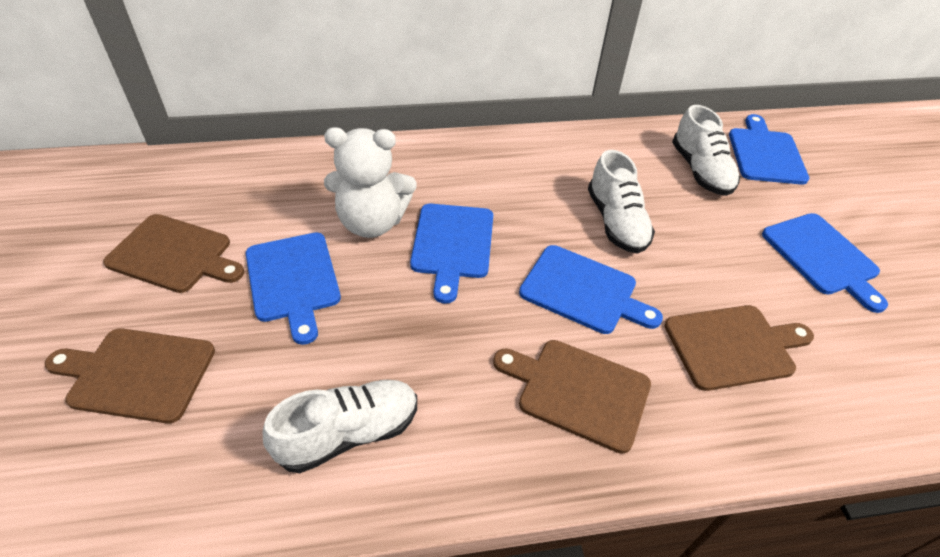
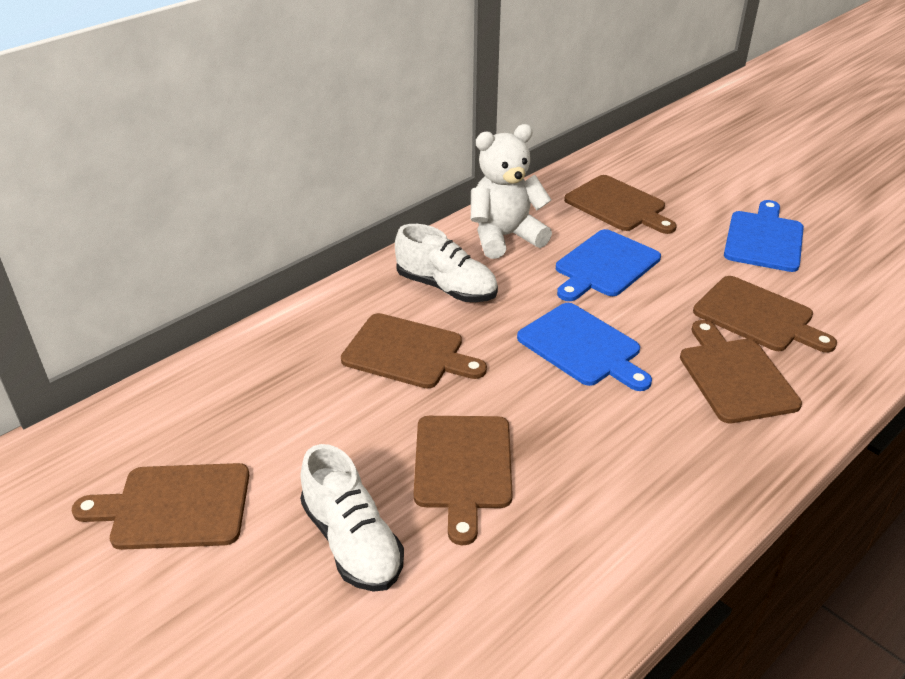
blue cutting board: 5 -> 3
brown cutting board: 4 -> 6
white shoe: 3 -> 2

